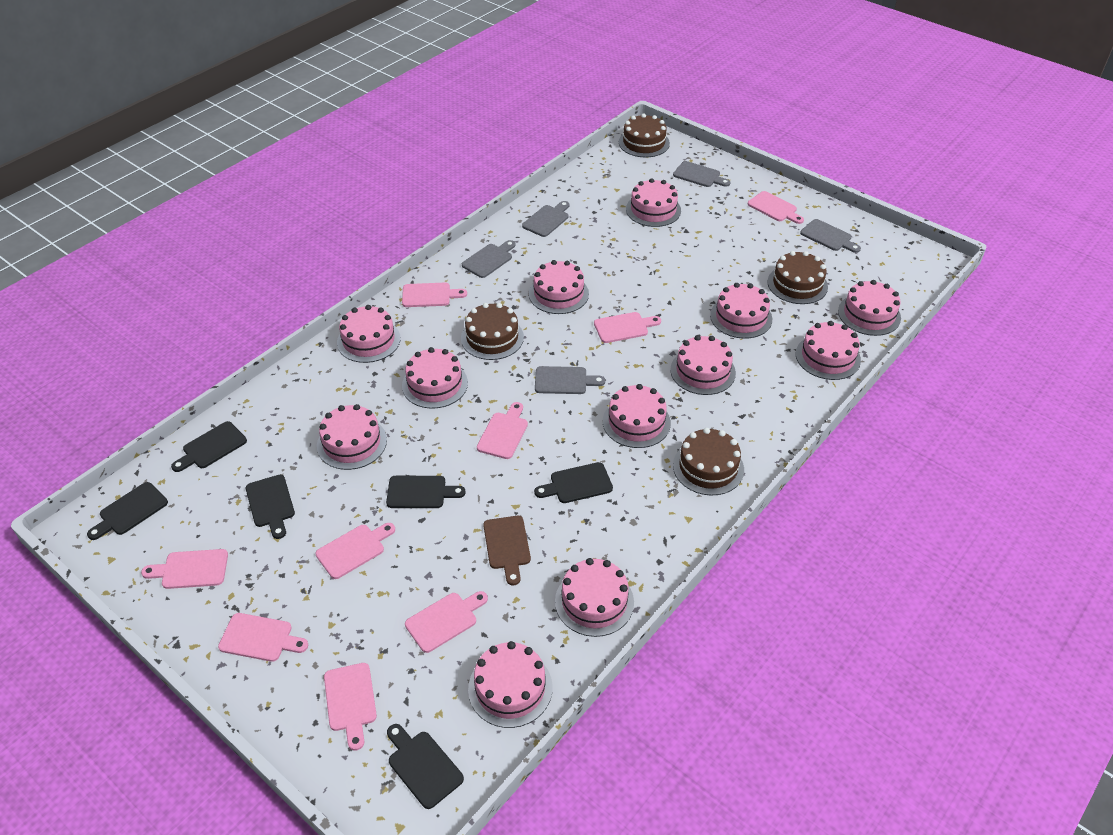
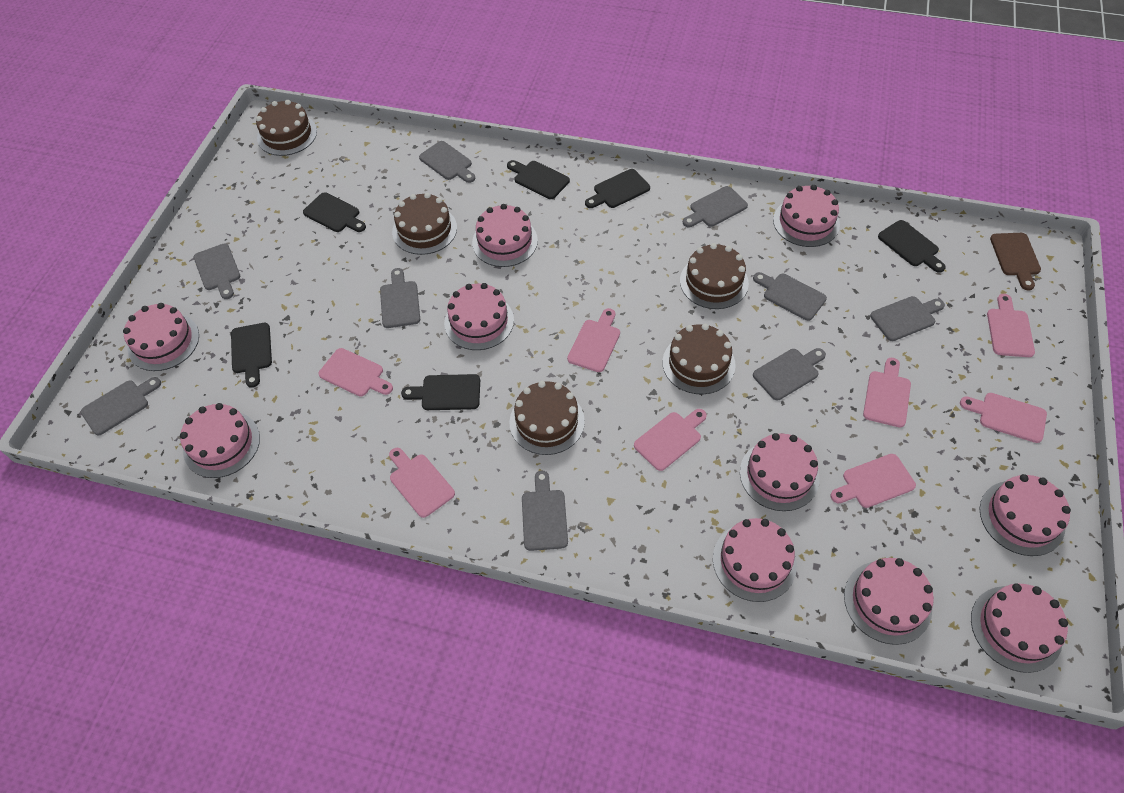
brown cake: 4 -> 5
grey cutting board: 5 -> 9
pink cake: 12 -> 10
pink cutting board: 9 -> 8

